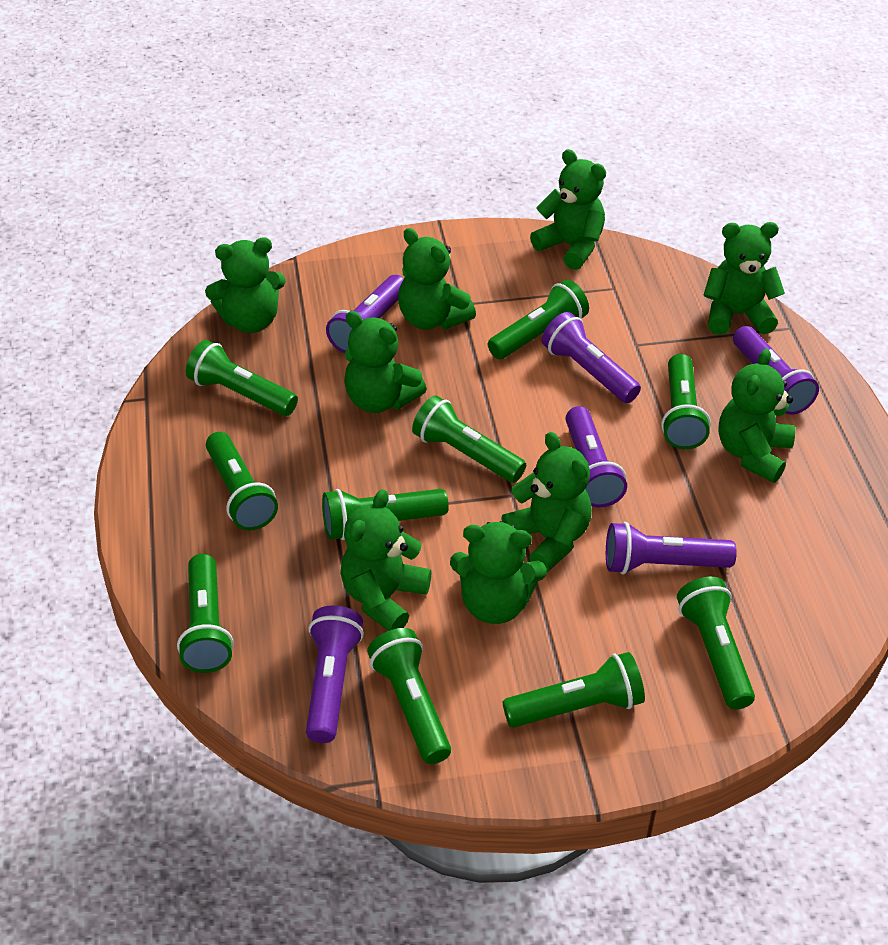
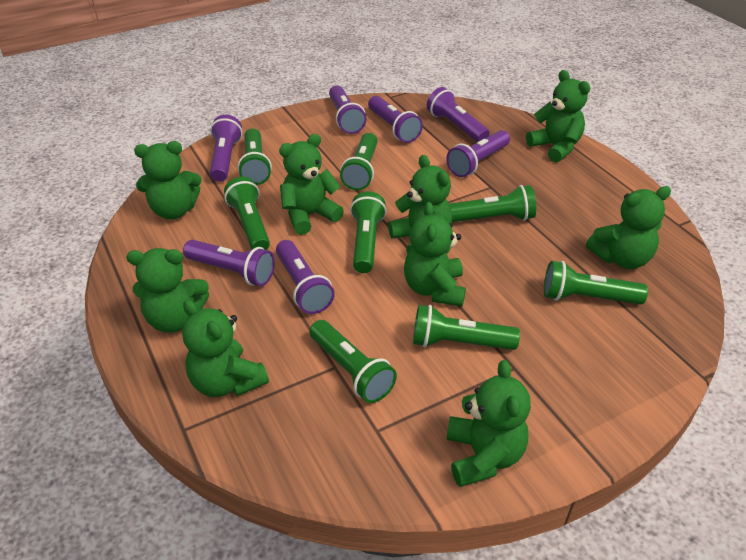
green flashlight: 10 -> 8
purple flashlight: 6 -> 7

